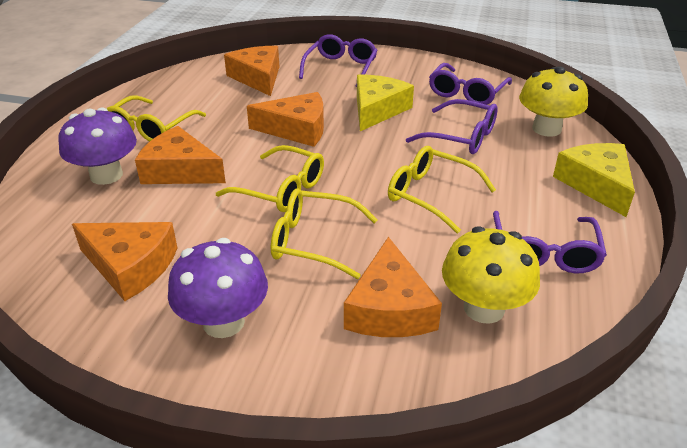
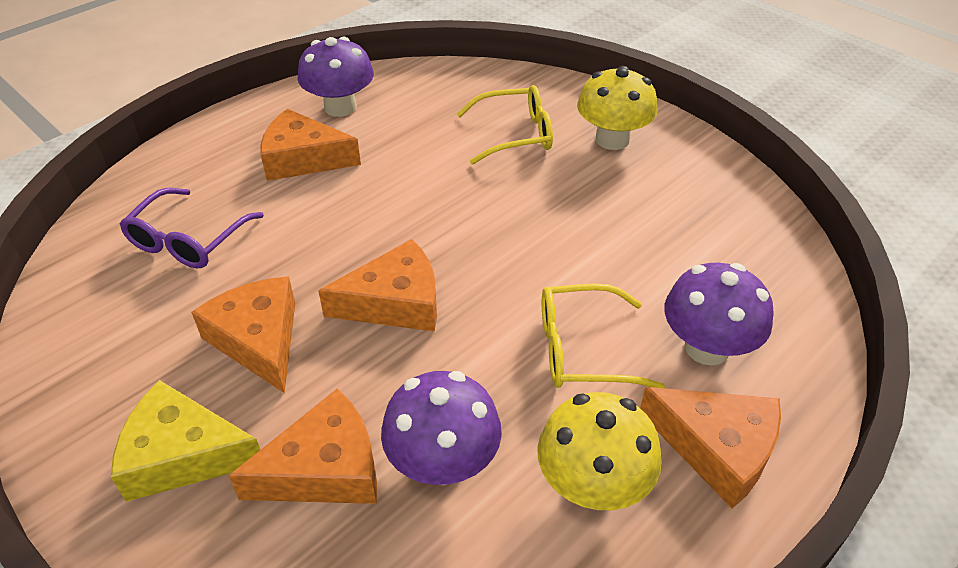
purple glasses: 4 -> 1
purple mushroom: 2 -> 3
yellow cheese: 2 -> 1
yellow glasses: 4 -> 2

